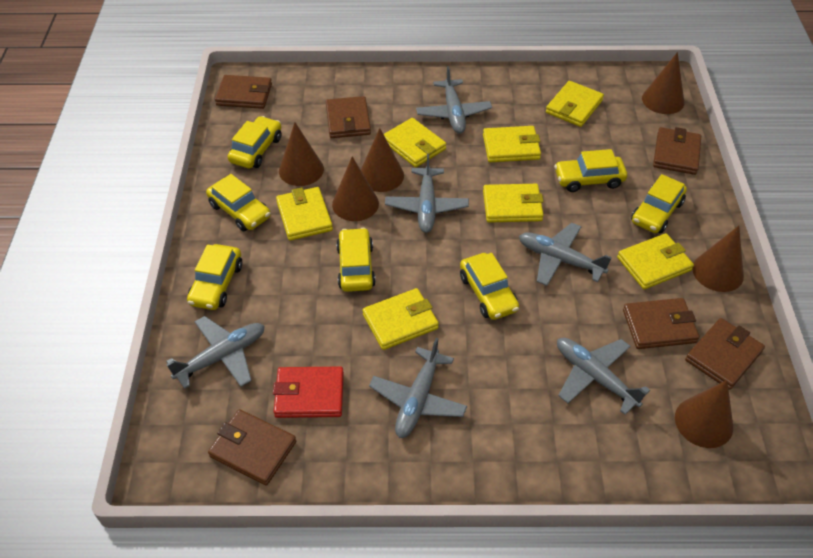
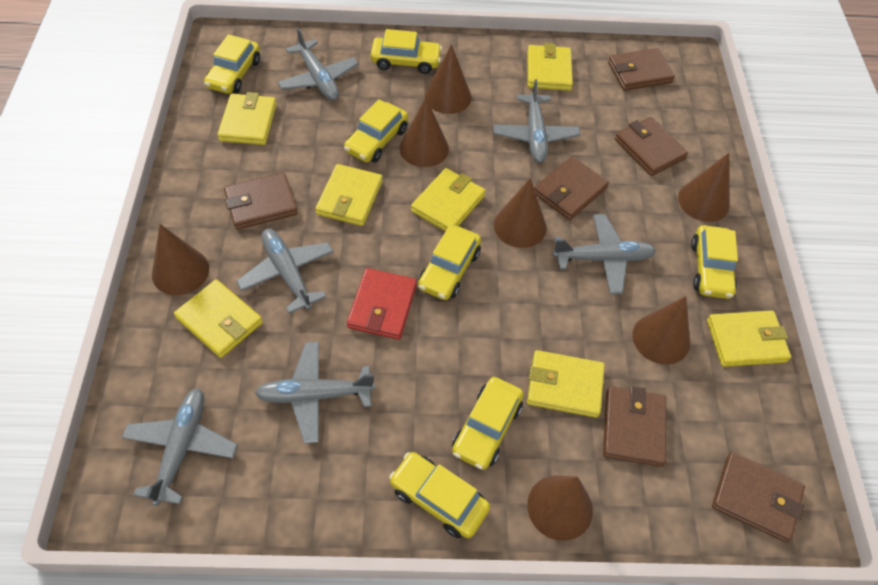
brown cone: 6 -> 7

